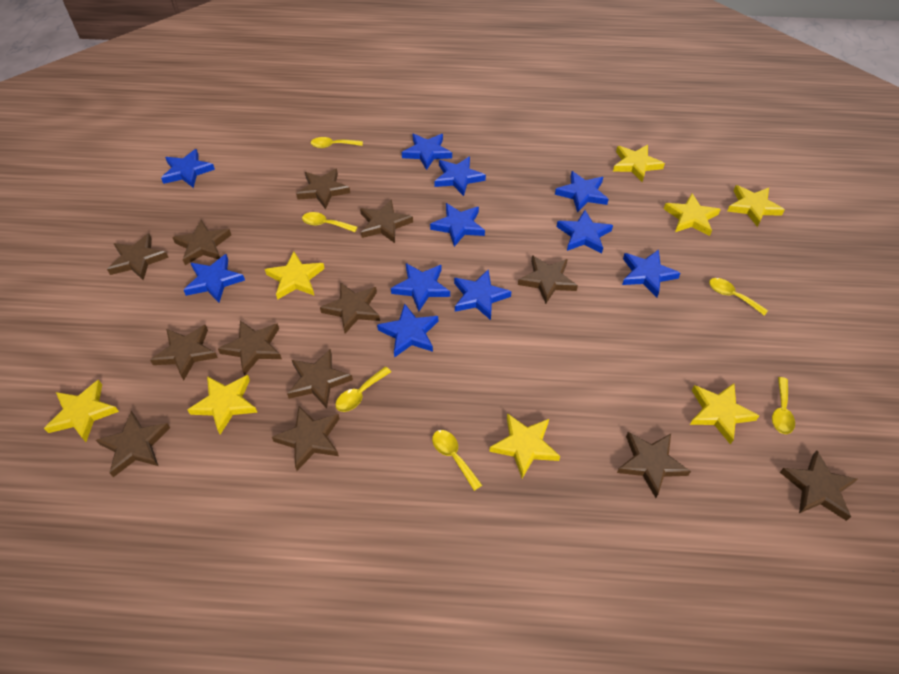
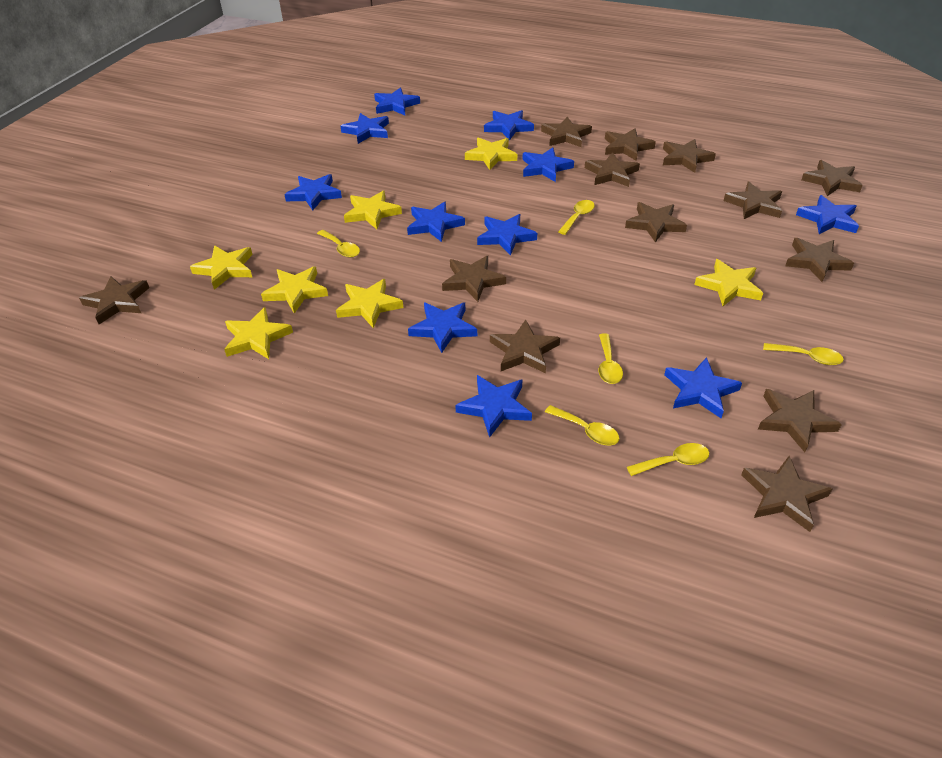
yellow star: 8 -> 7

